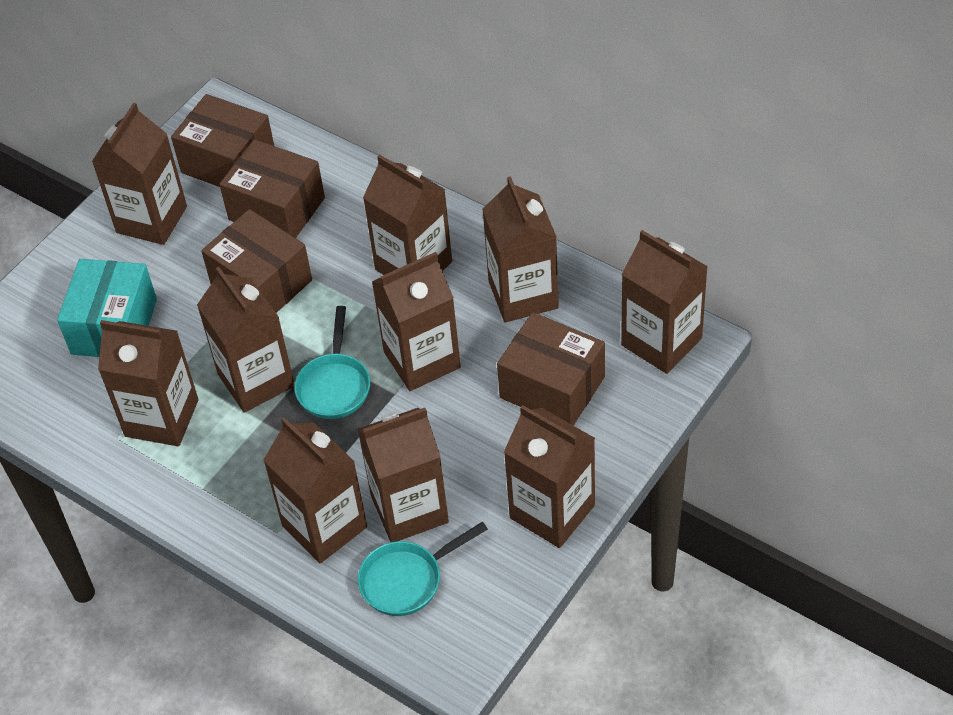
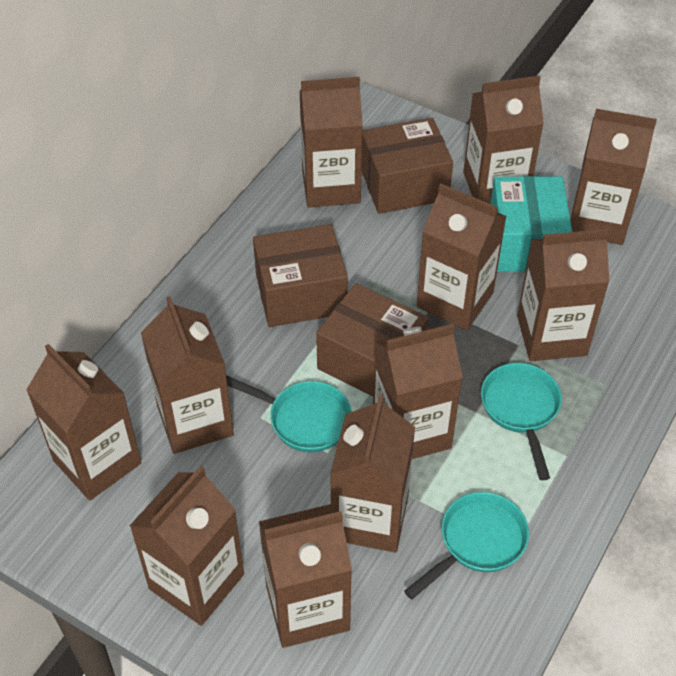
brown box: 4 -> 3
brown carton: 10 -> 11
turquoise pan: 2 -> 3

